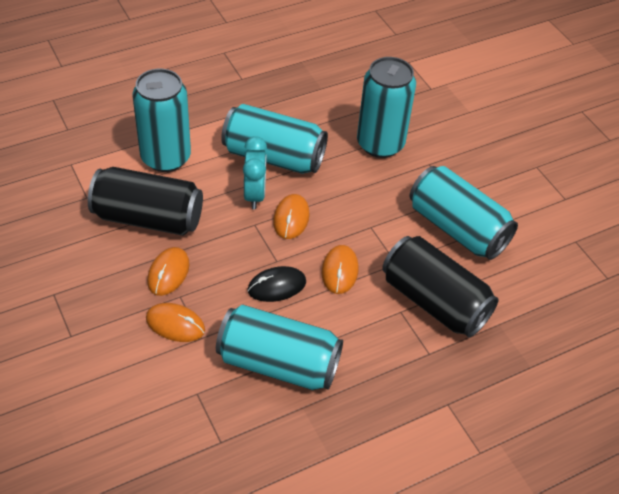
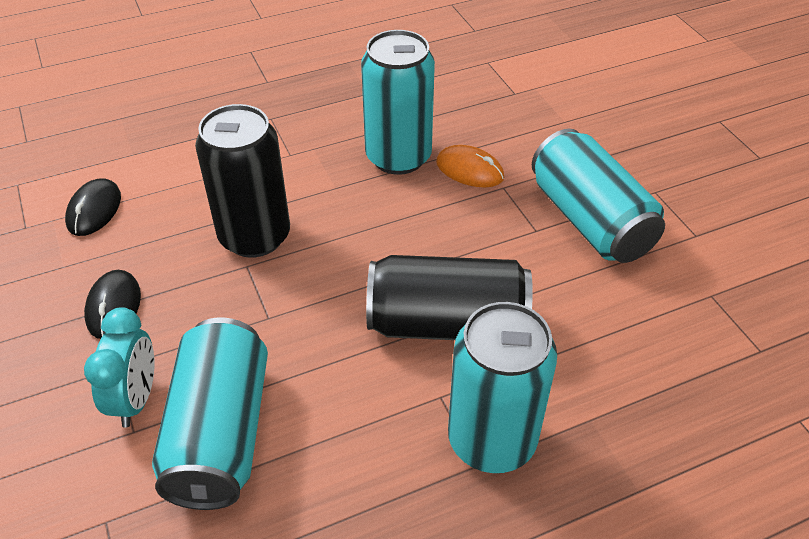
black mouse: 1 -> 2
orange mouse: 4 -> 1
turquoise can: 5 -> 4

